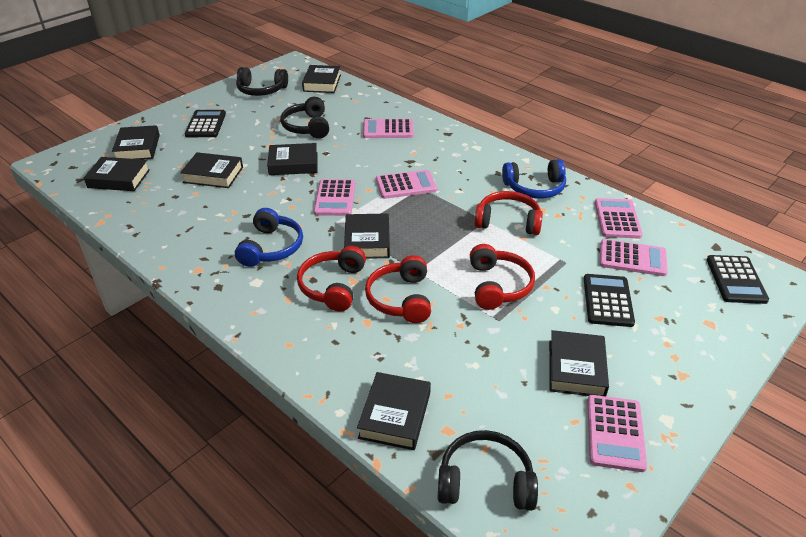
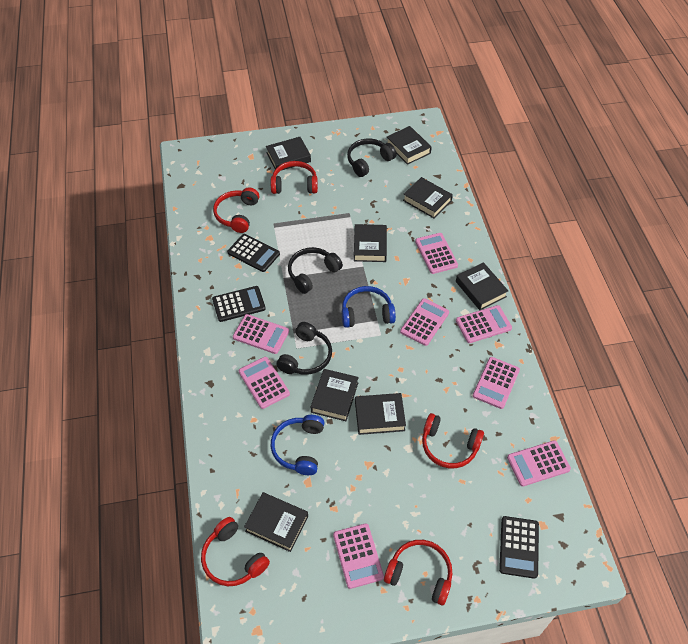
pink calculator: 6 -> 8
red headphones: 4 -> 5

